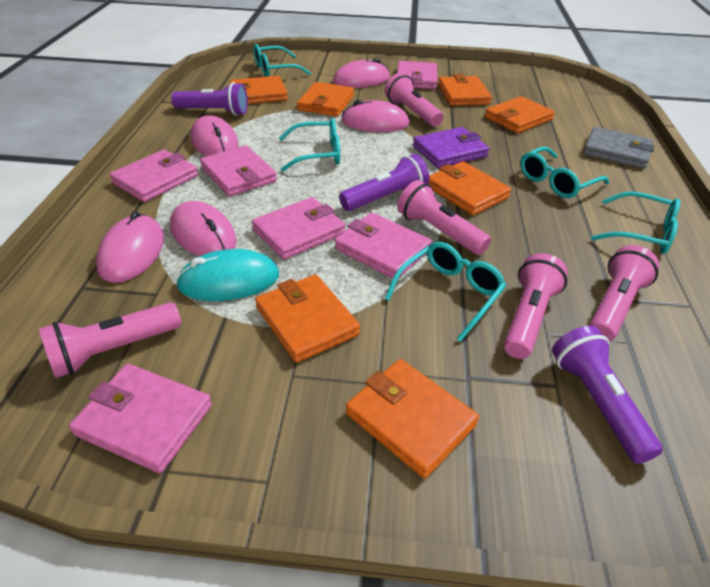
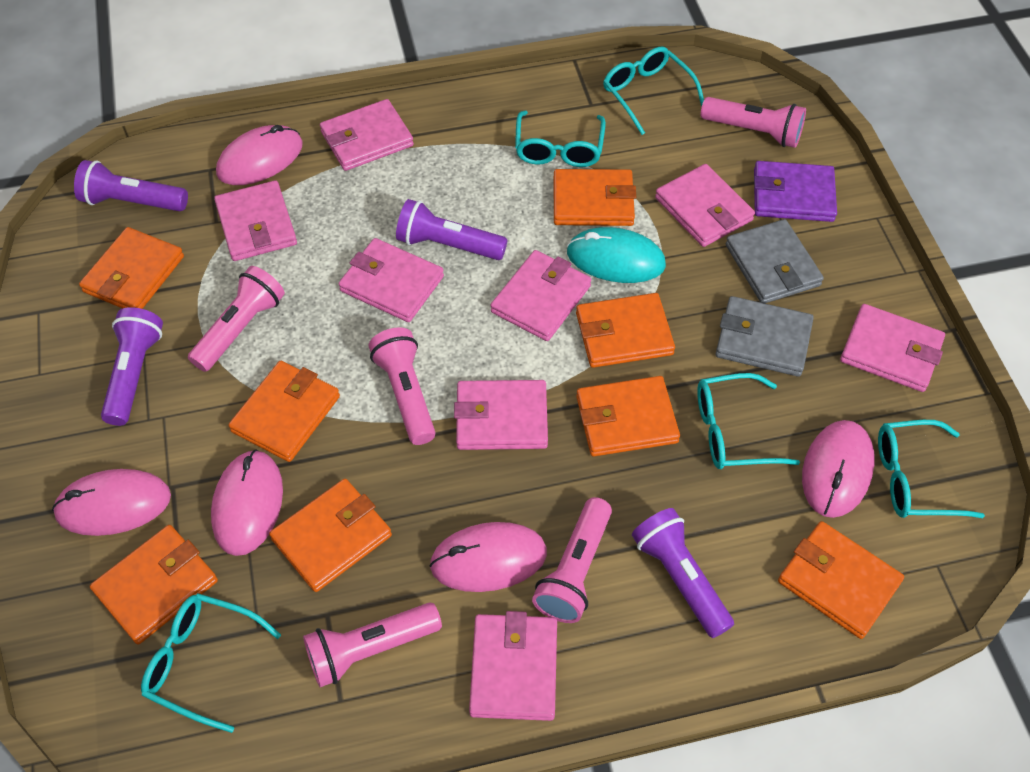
grey wallet: 1 -> 2
orange wallet: 7 -> 8
pink wallet: 6 -> 8
purple flashlight: 3 -> 4

